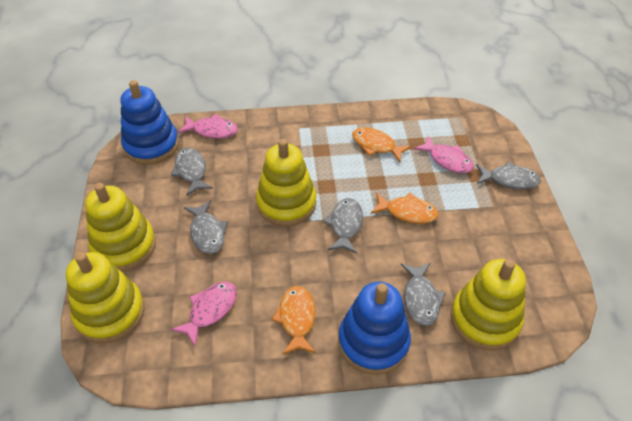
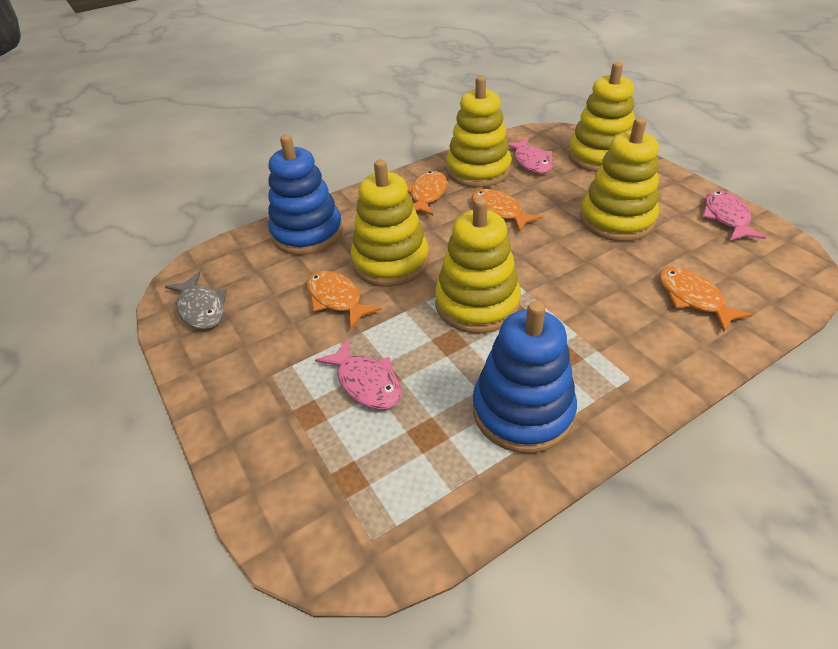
grey fish: 5 -> 1
orange fish: 3 -> 4
yellow stacking toy: 4 -> 5

